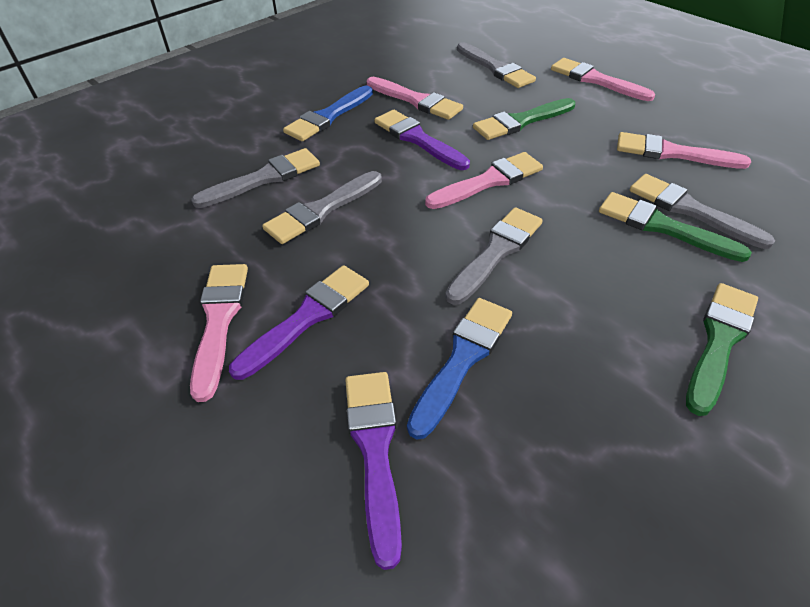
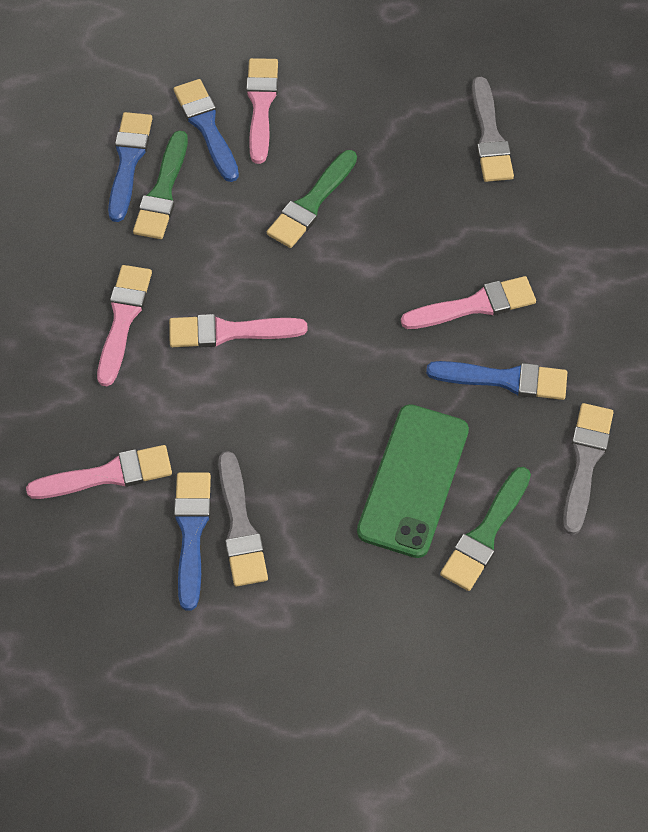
blue brush: 2 -> 4
green phone: 0 -> 1
grey brush: 5 -> 3
purple brush: 3 -> 0

